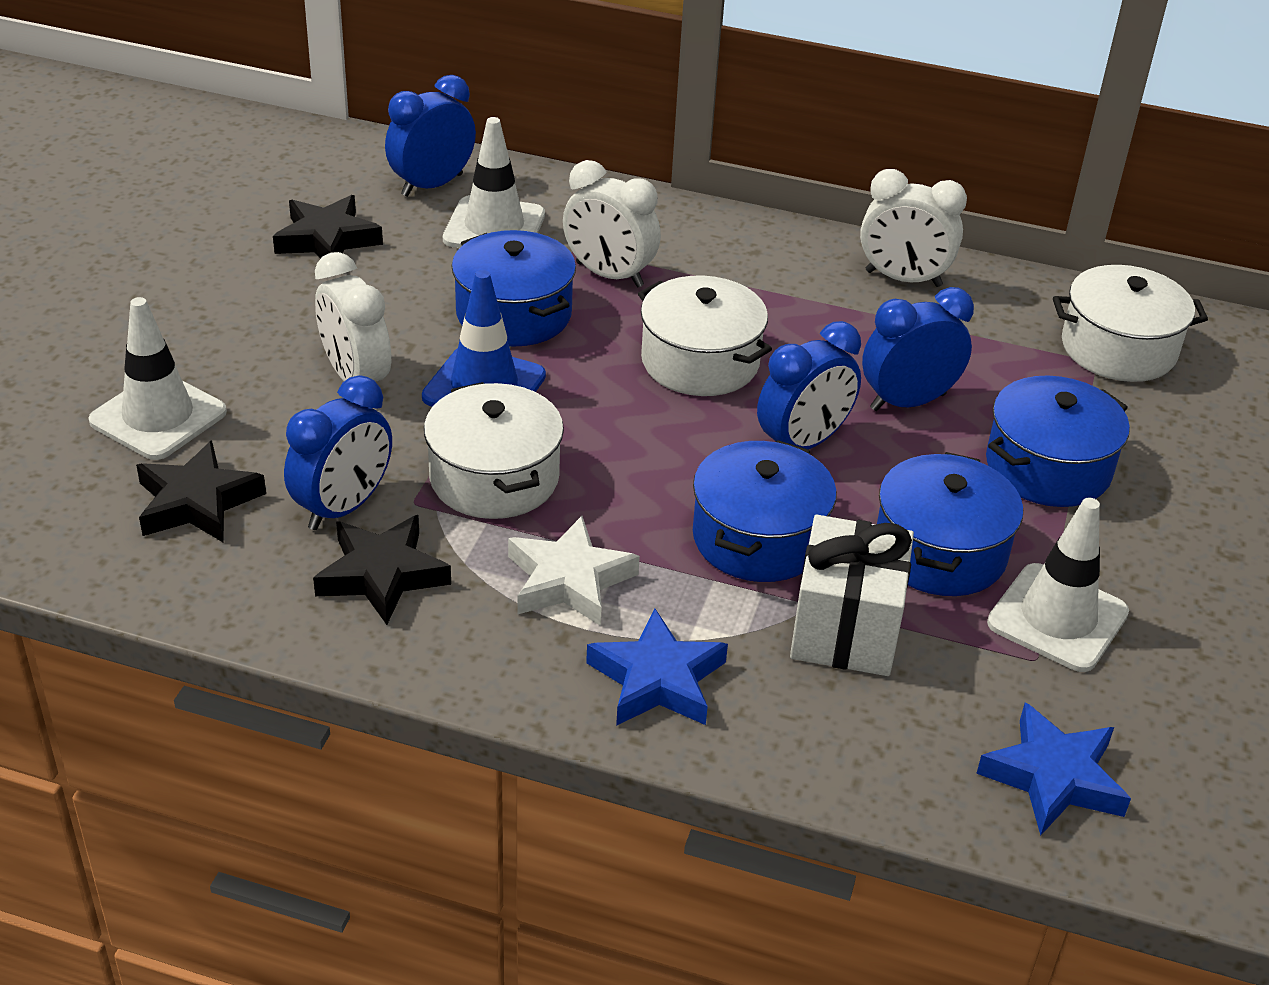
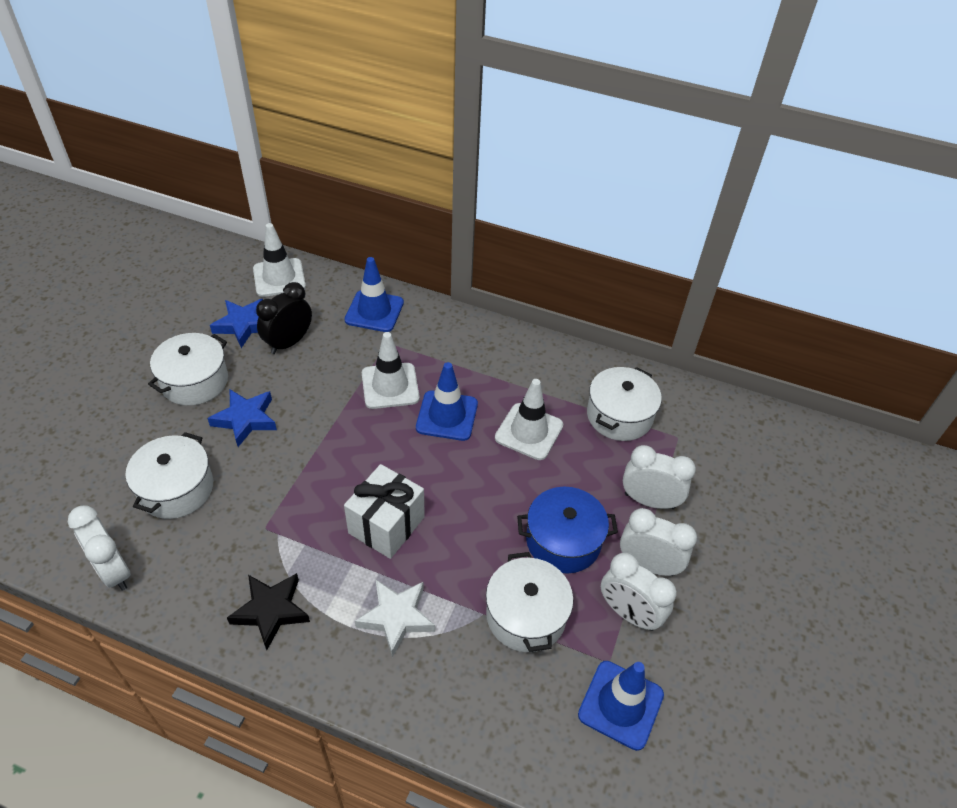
black clock: 0 -> 1
black star: 3 -> 1
blue clock: 4 -> 0
blue pot: 4 -> 1
blue traffic cone: 1 -> 3
white clock: 3 -> 4
white pot: 3 -> 4

